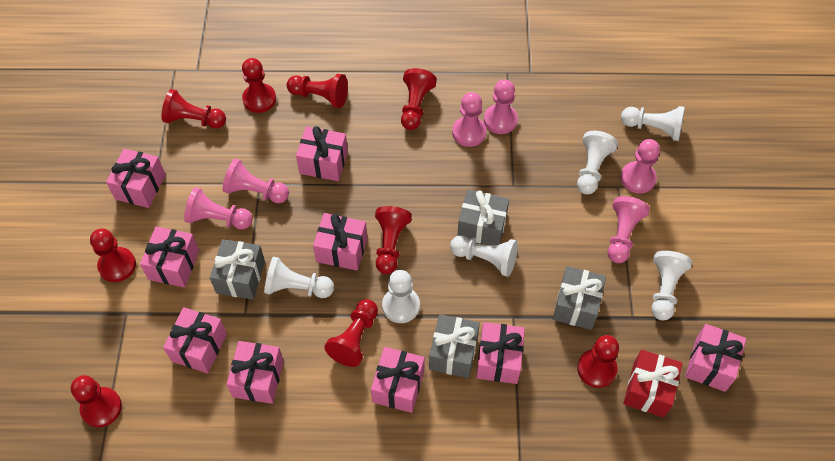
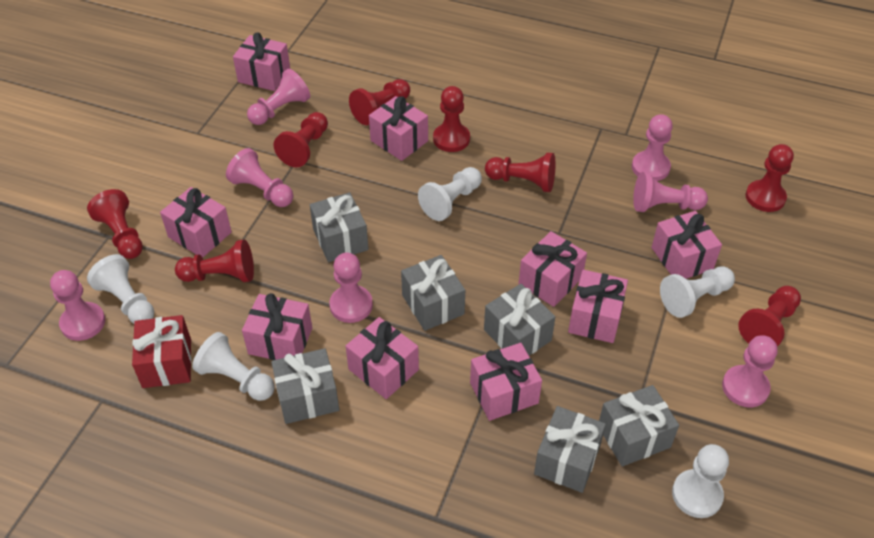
grey gift: 4 -> 6
pink pawn: 6 -> 7
red pawn: 9 -> 8
white pawn: 6 -> 5

